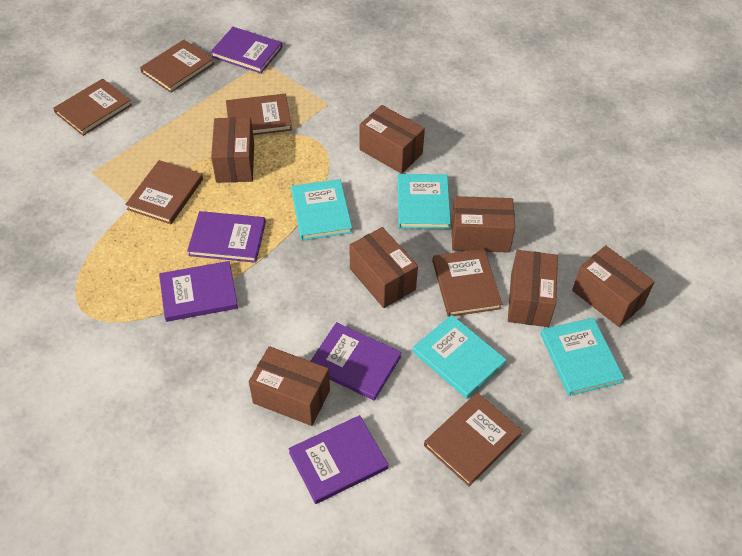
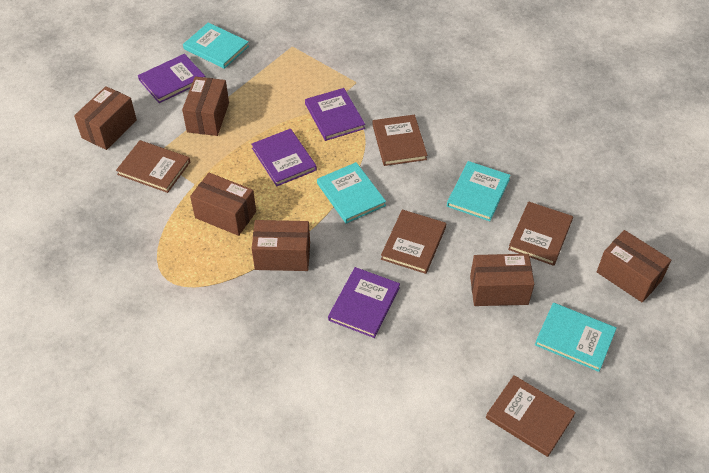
brown book: 6 -> 5
brown box: 7 -> 6
purple book: 5 -> 4

